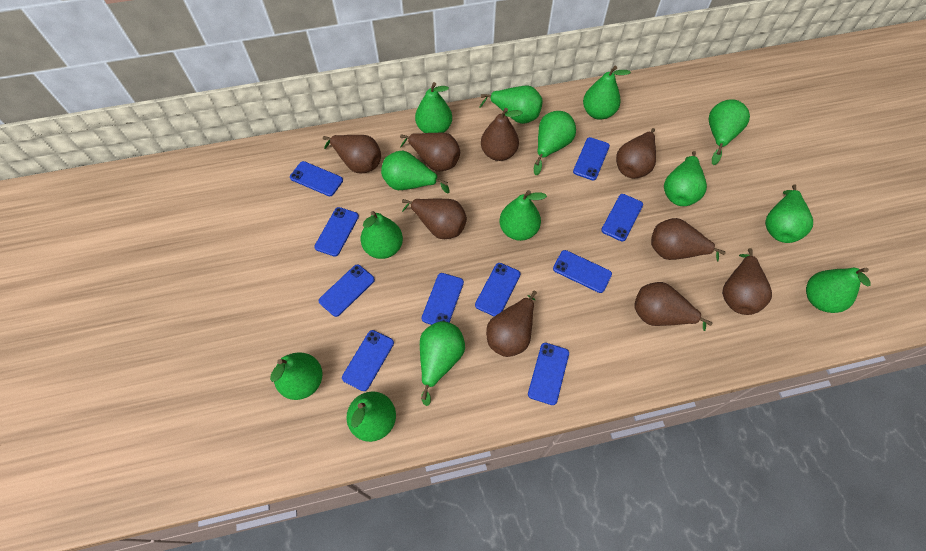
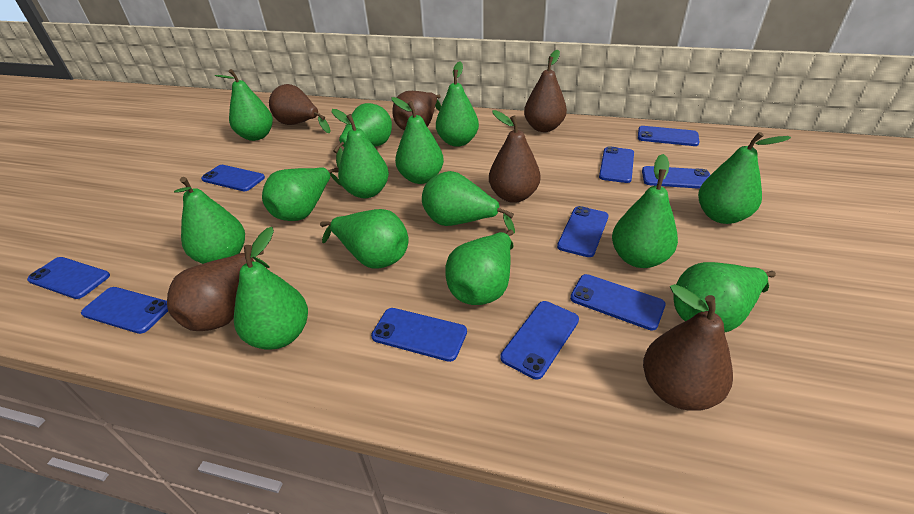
brown pear: 9 -> 6

